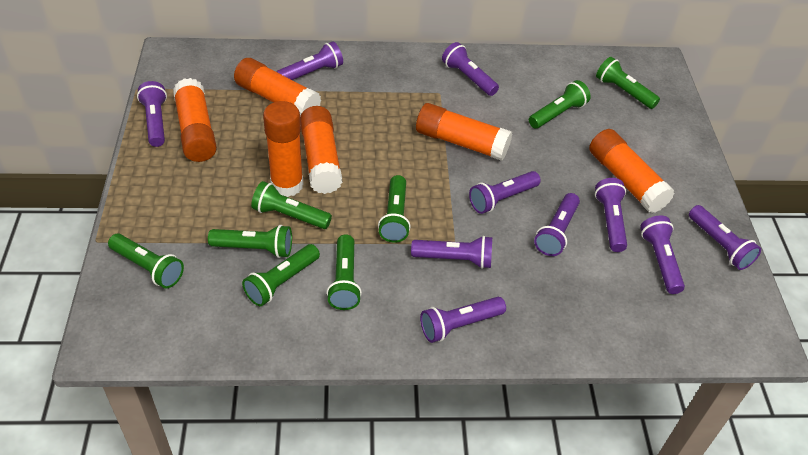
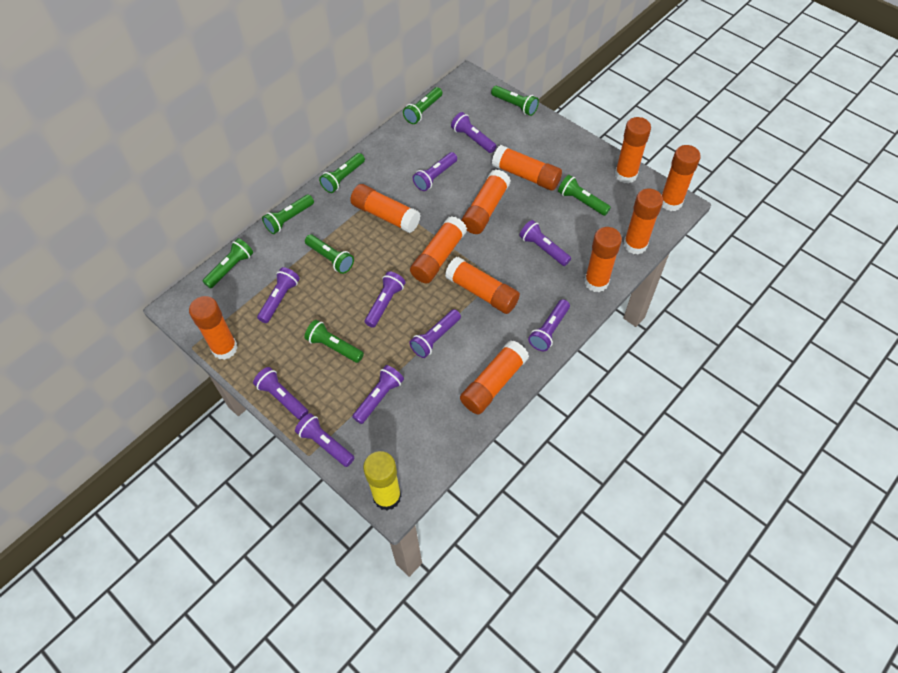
orange glue stick: 6 -> 11
yellow glue stick: 0 -> 1

